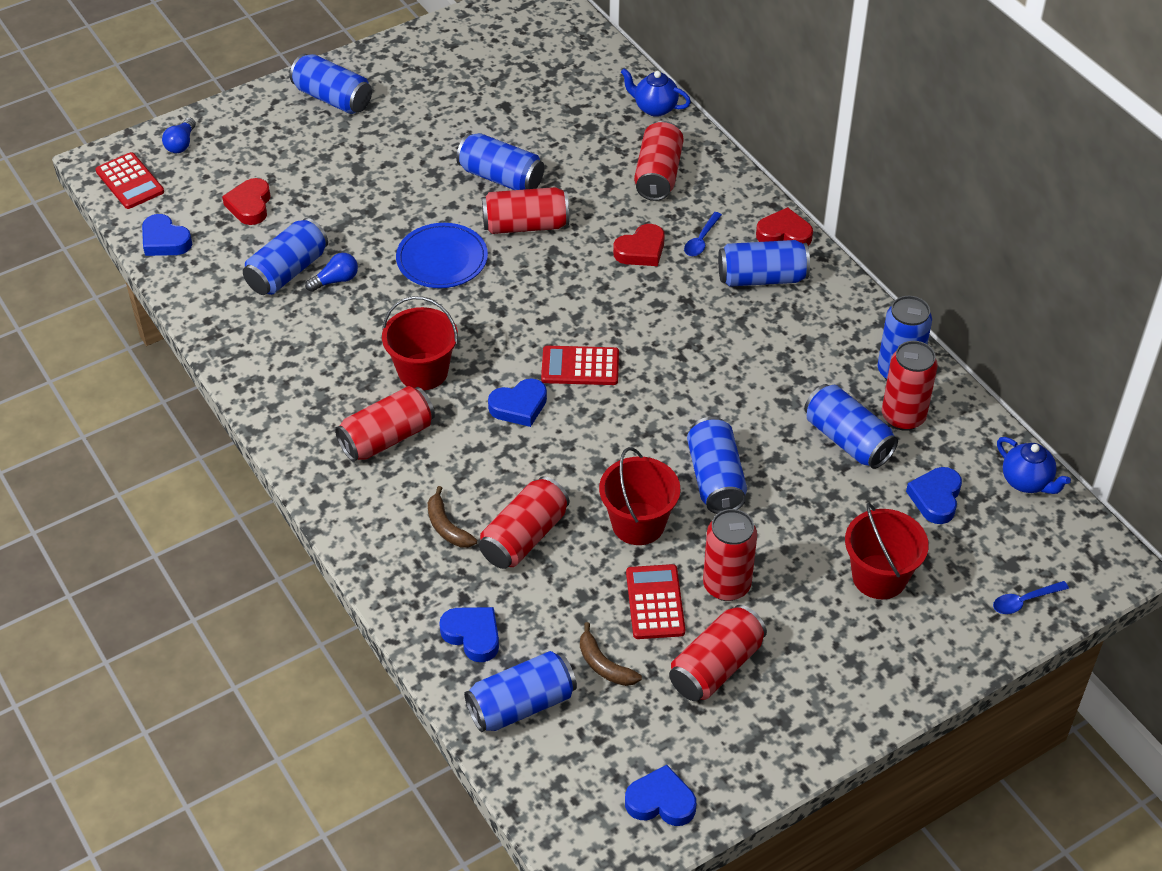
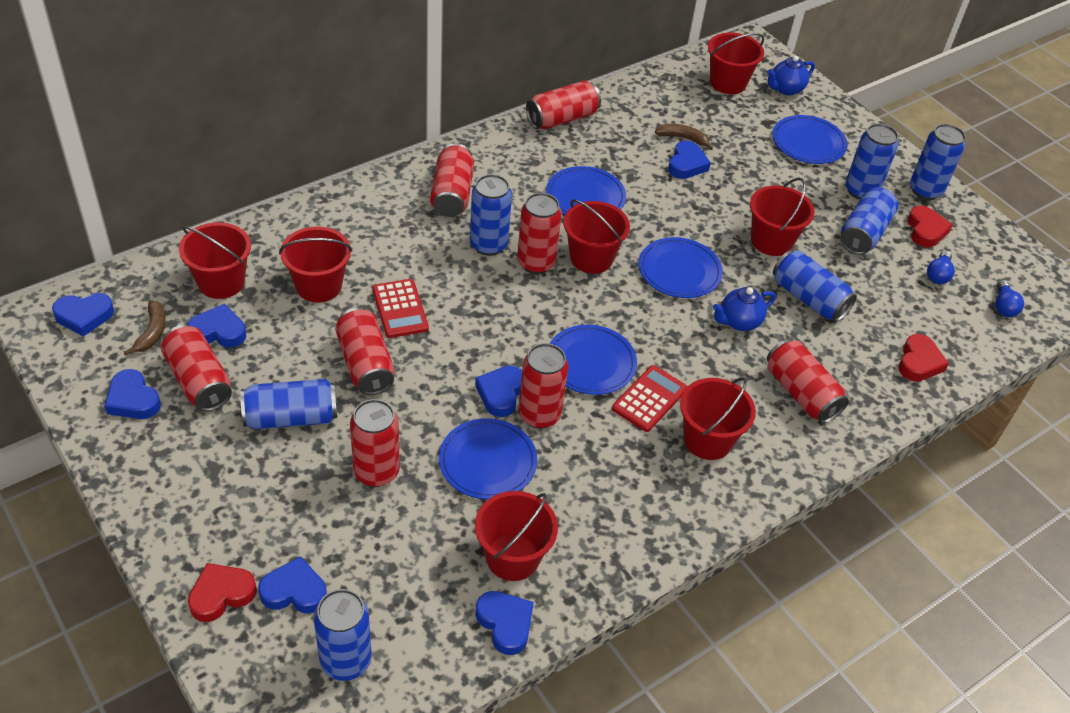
blue can: 8 -> 7
blue heart: 5 -> 7
blue plate: 1 -> 5
blue spoon: 2 -> 0
red bucket: 3 -> 7
red calculator: 3 -> 2
red can: 7 -> 8

